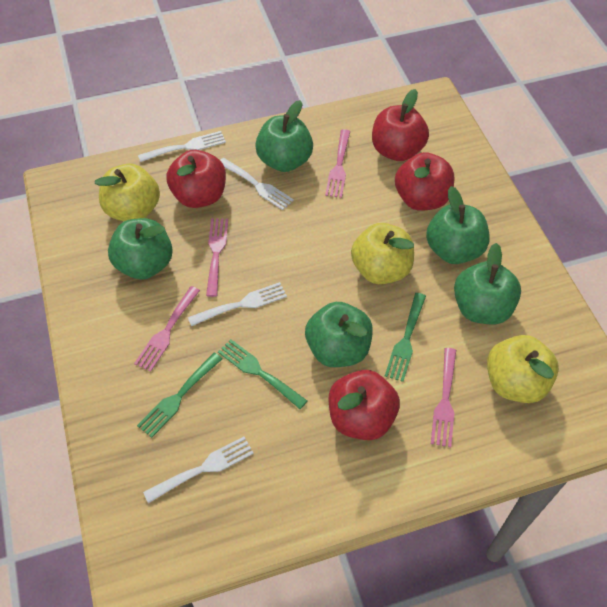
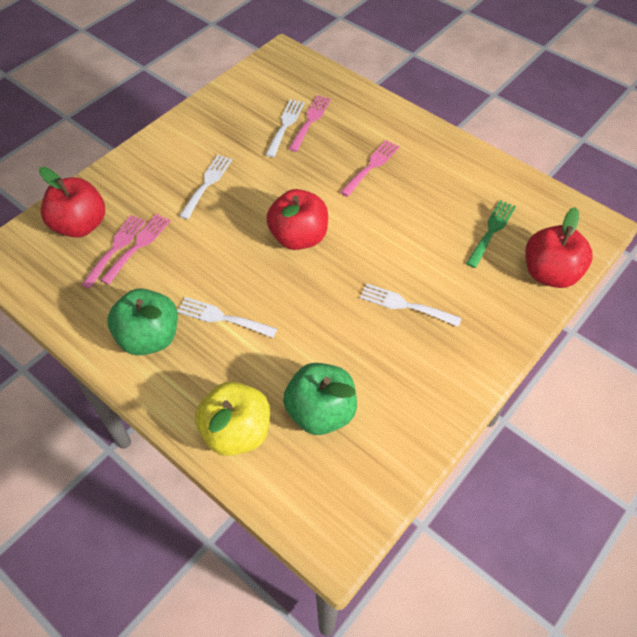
green apple: 5 -> 2
green fork: 3 -> 1
red apple: 4 -> 3
yellow apple: 3 -> 1

